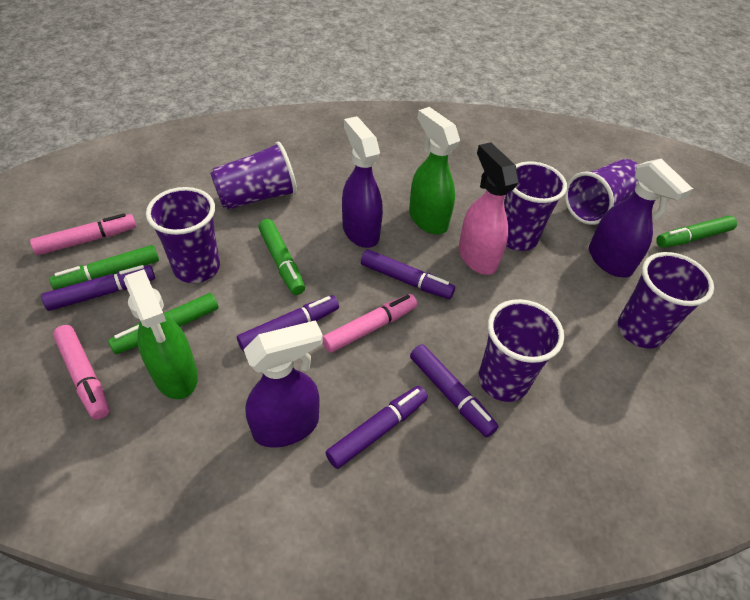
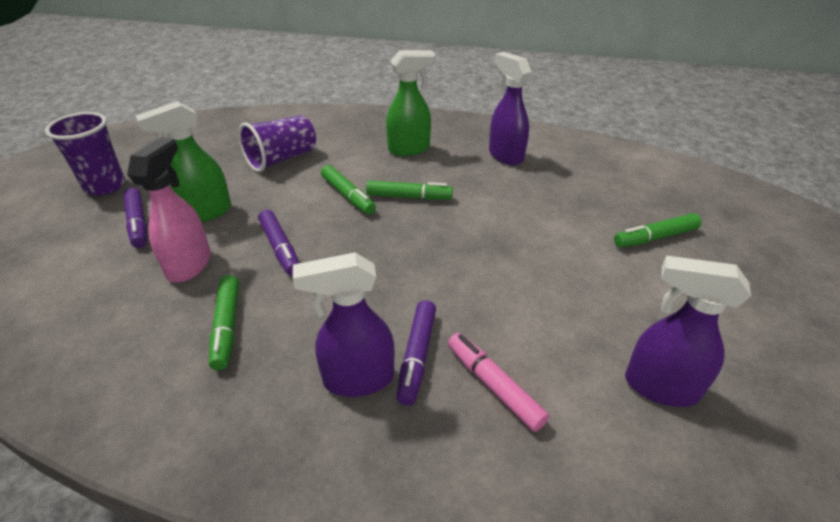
pink marker: 3 -> 1
purple cup: 6 -> 2
purple marker: 5 -> 3

